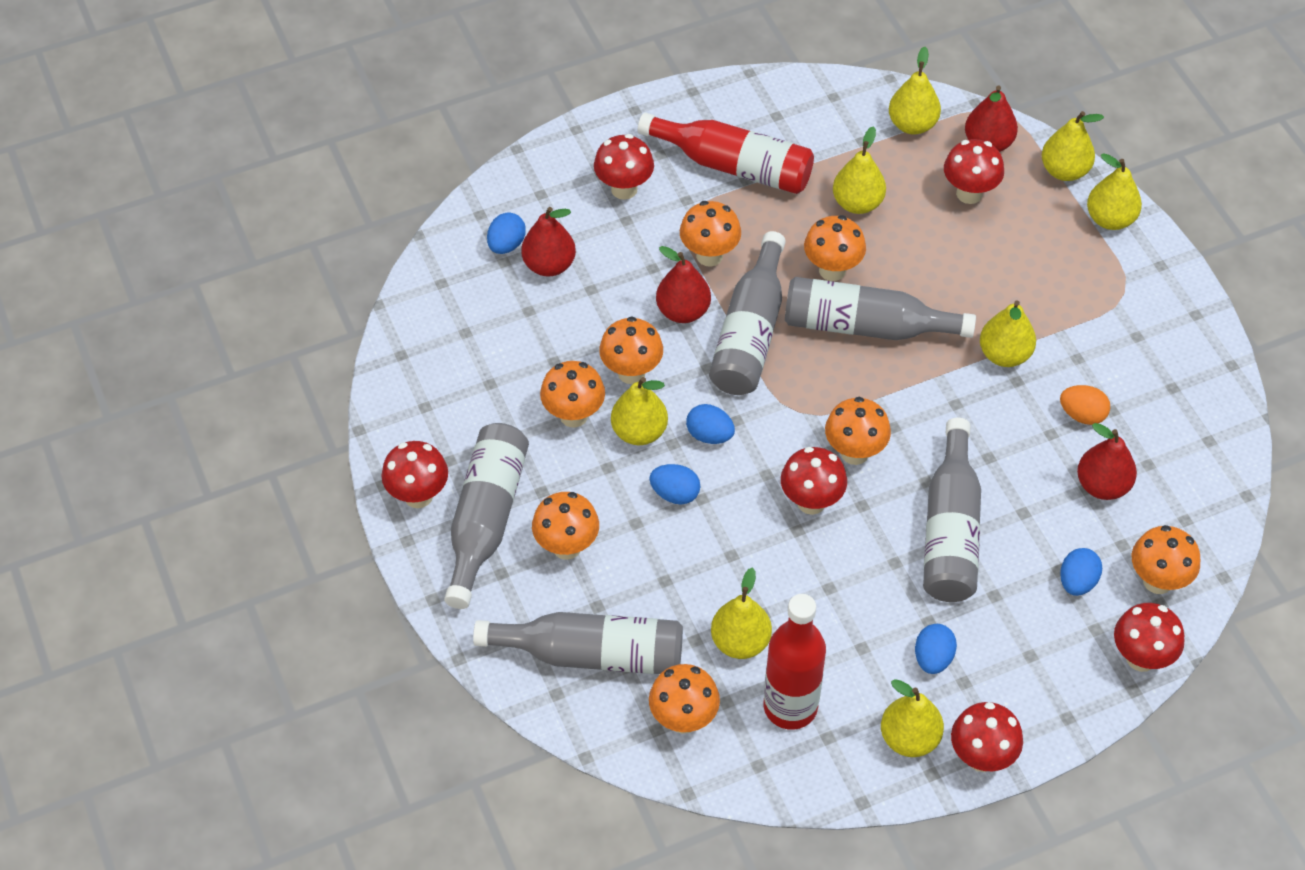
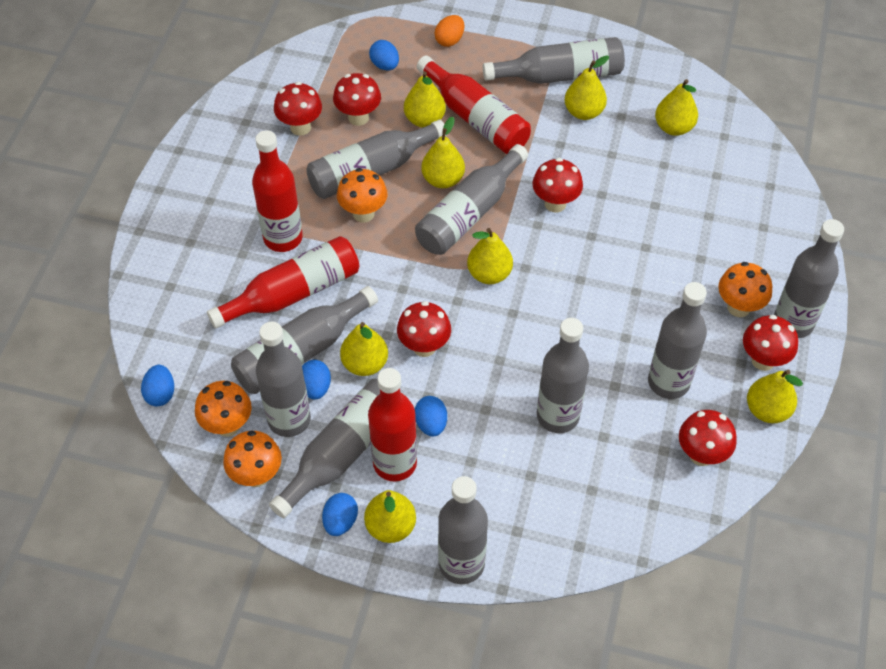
grey bottle: 5 -> 10
orange mushroom: 8 -> 4
red bottle: 2 -> 4
red pear: 4 -> 0

